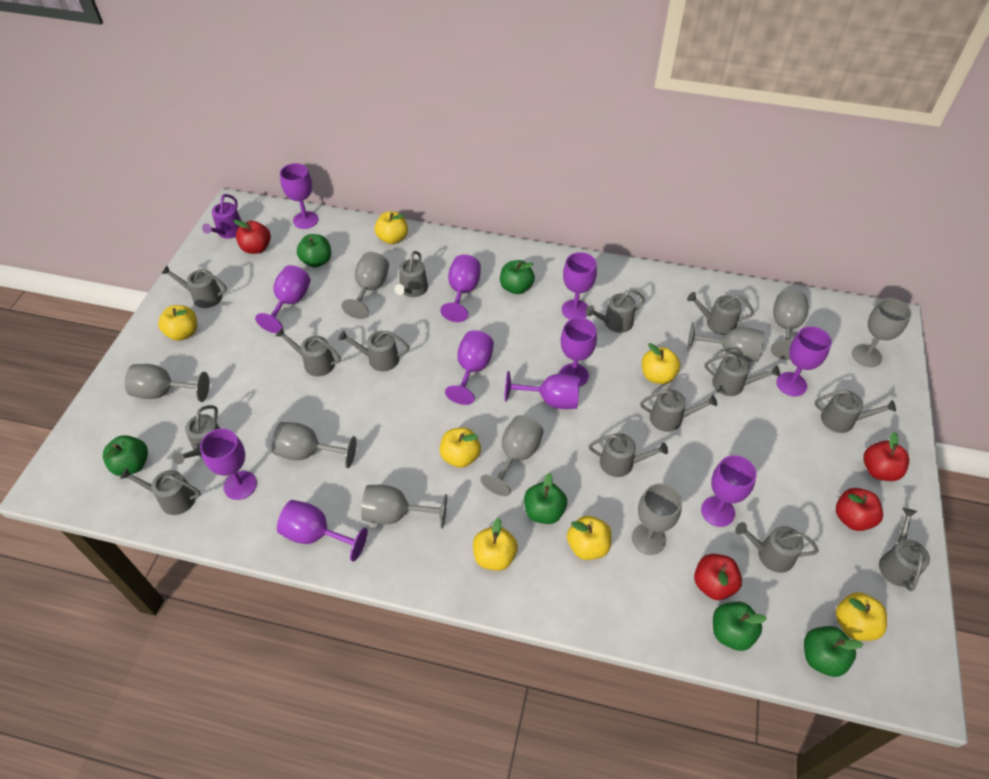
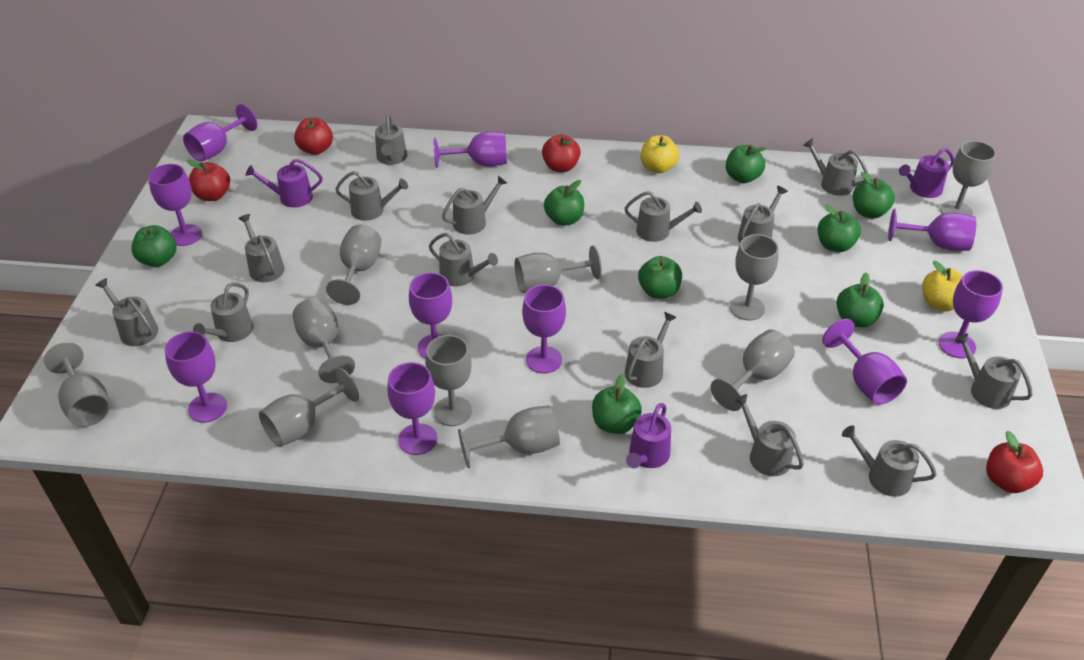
green apple: 6 -> 8
grey goblet: 9 -> 10
purple goblet: 11 -> 10
purple watering can: 1 -> 3
yellow apple: 7 -> 2

